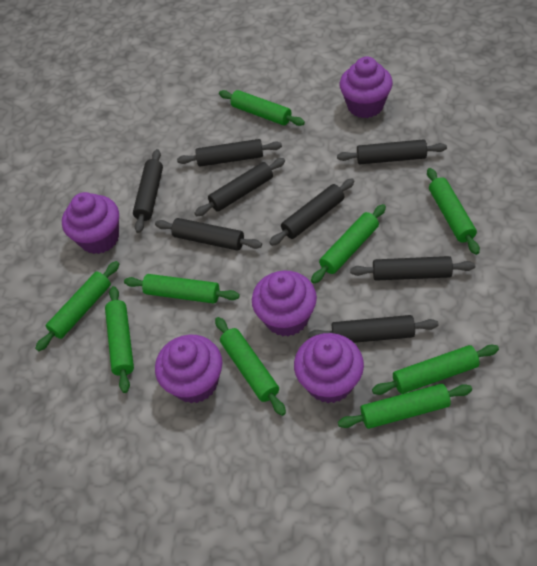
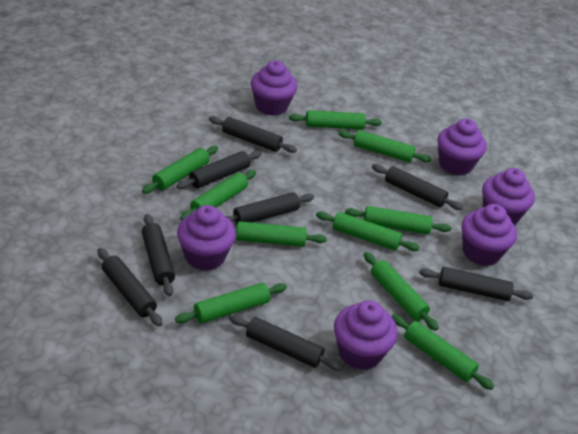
green rolling pin: 9 -> 10
purple cupcake: 5 -> 6

